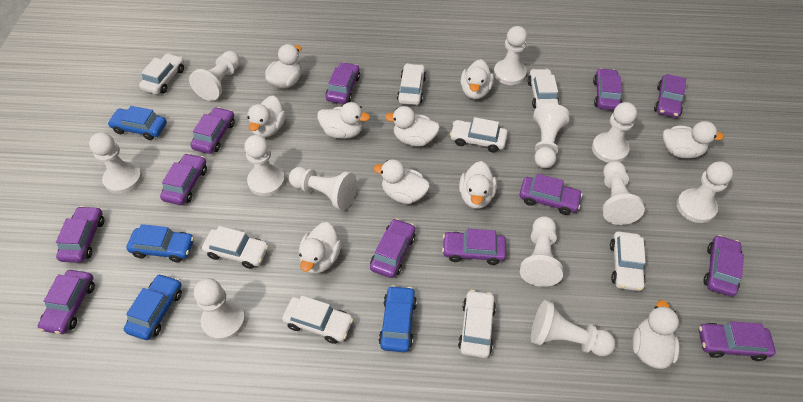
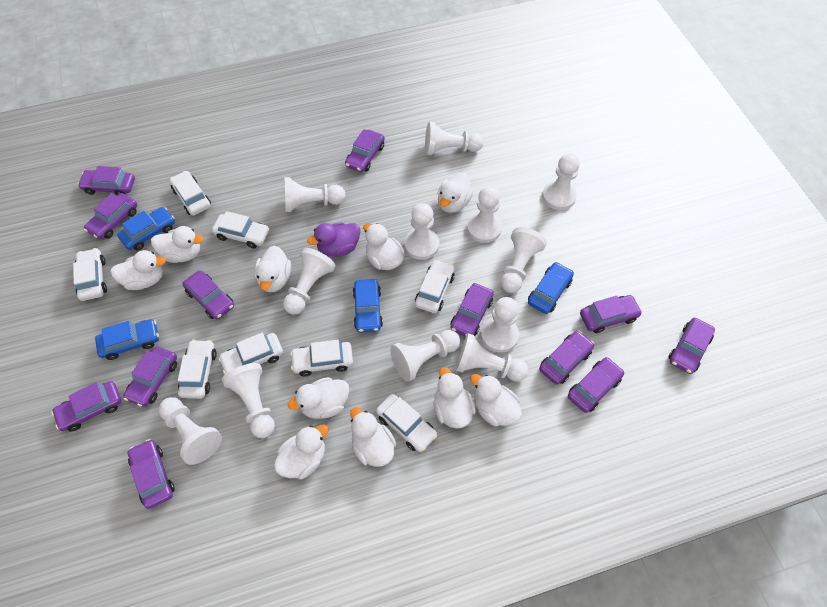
purple duck: 0 -> 1

